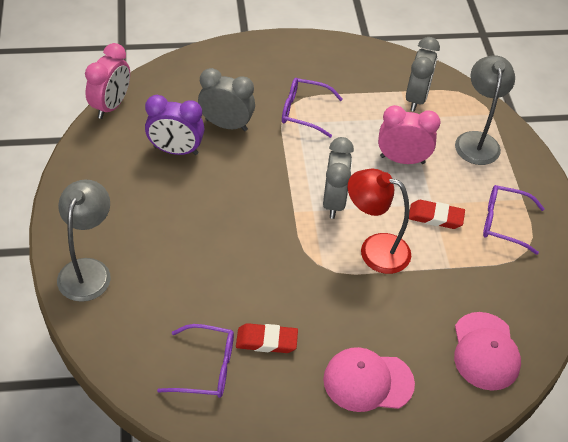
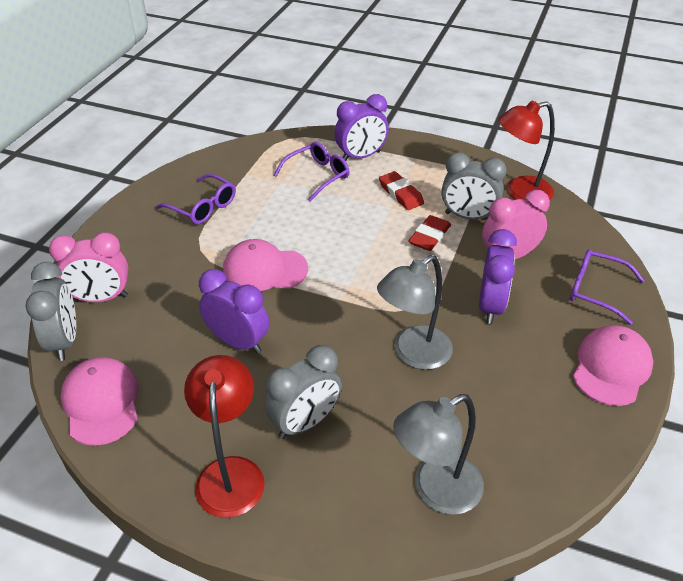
pink cap: 2 -> 3
purple clock: 1 -> 3
red lamp: 1 -> 2

